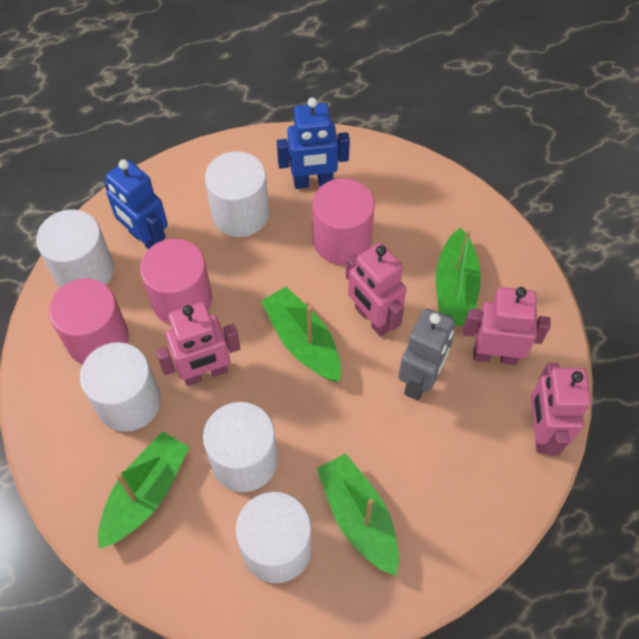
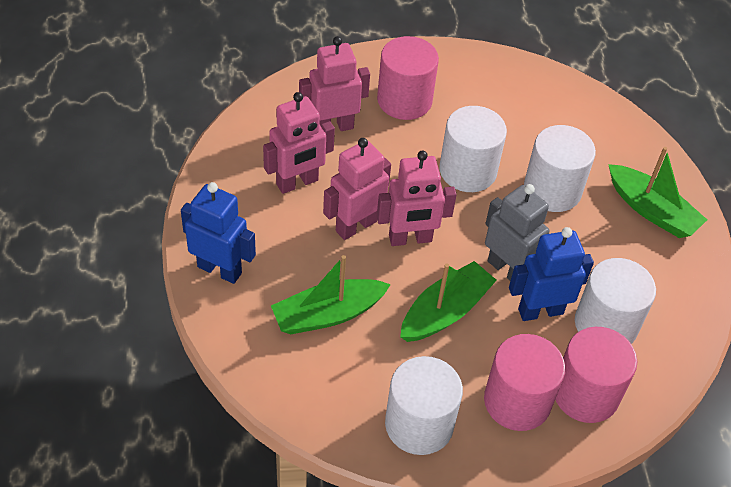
green boat: 4 -> 3
white cylinder: 5 -> 4

